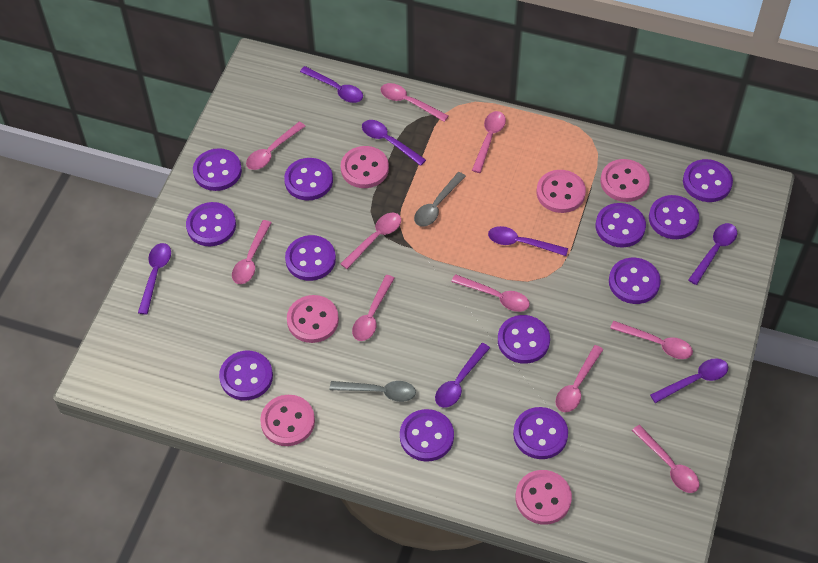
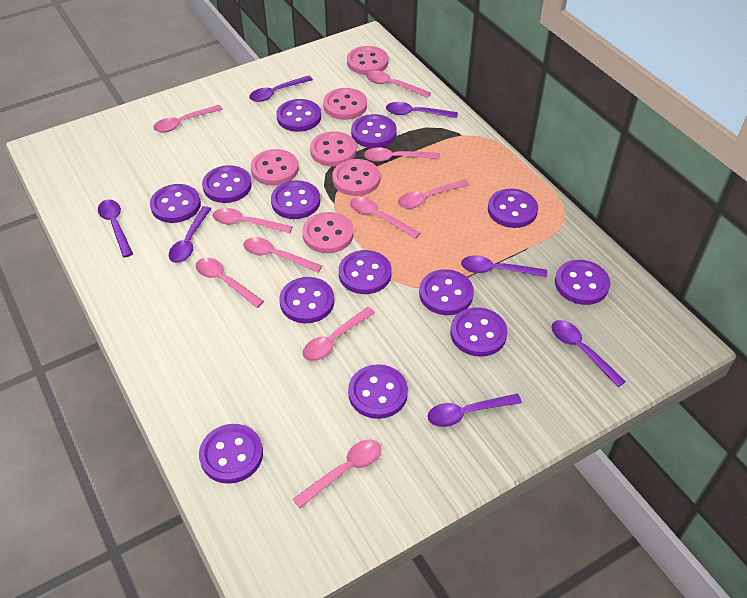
grey spoon: 2 -> 0
purple button: 12 -> 13

